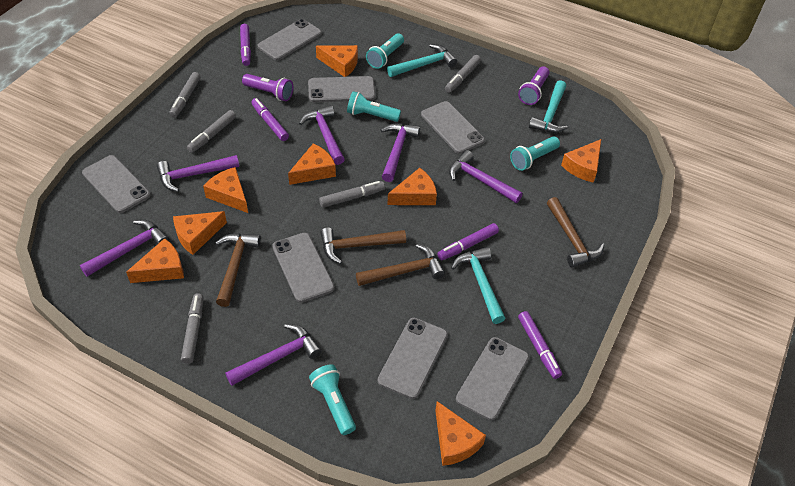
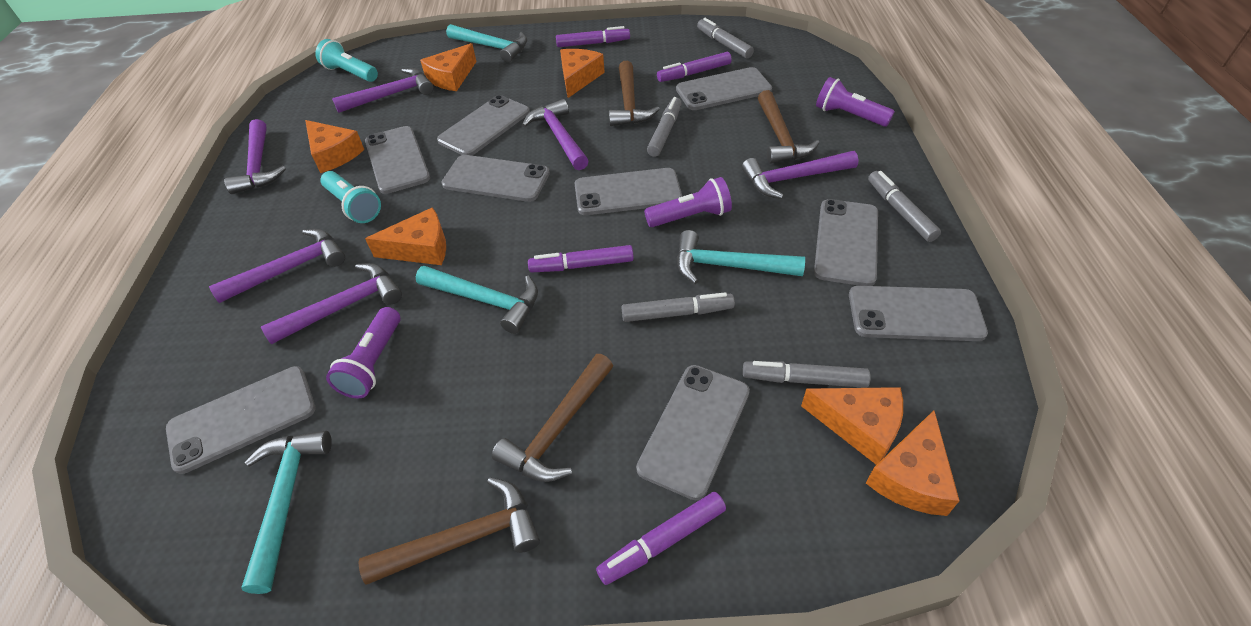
grey phone: 7 -> 9
orange cheese: 8 -> 6
purple flashlight: 2 -> 3
turquoise flashlight: 4 -> 2
turquoise hammer: 3 -> 4

